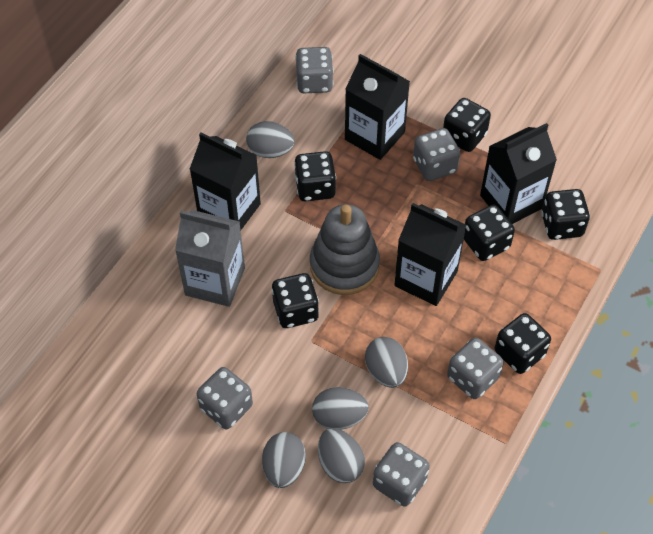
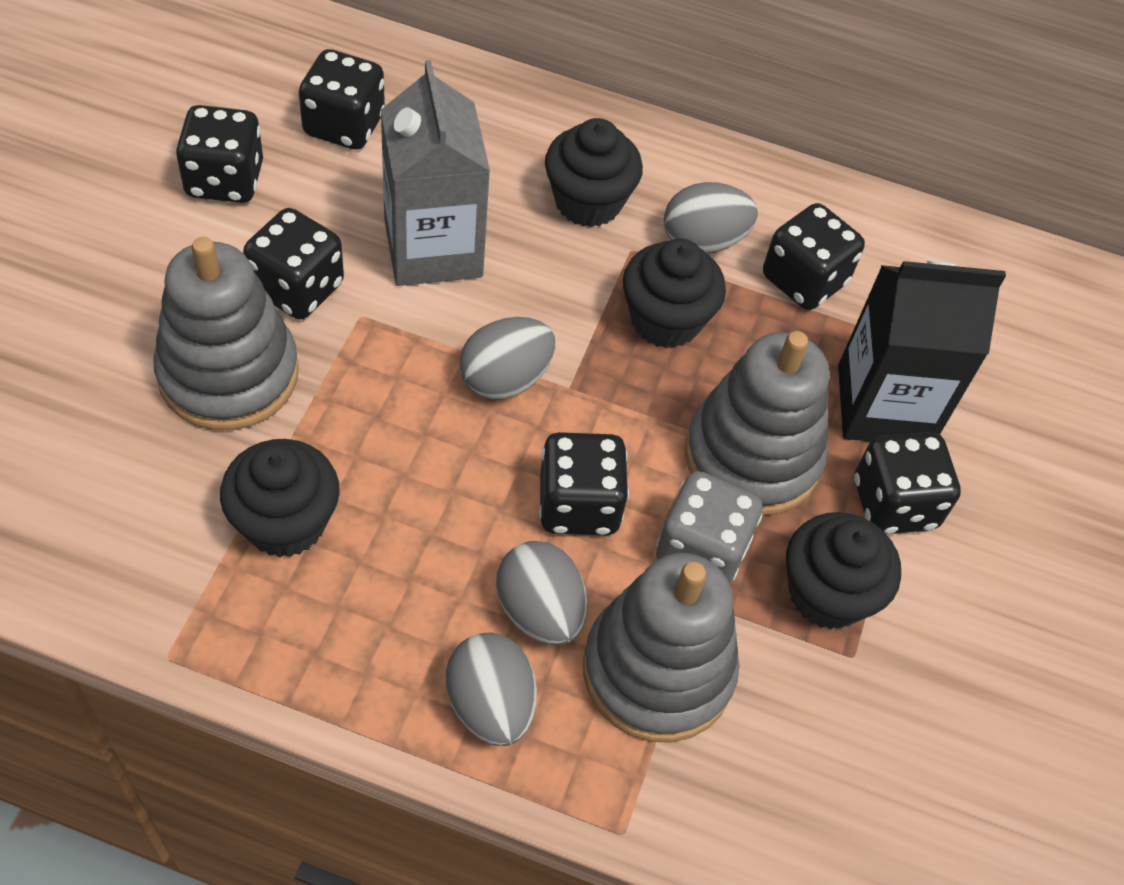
black carton: 4 -> 1
black cupcake: 0 -> 4
grey dice: 5 -> 1
grey egg: 5 -> 4
grey stacking toy: 1 -> 3

